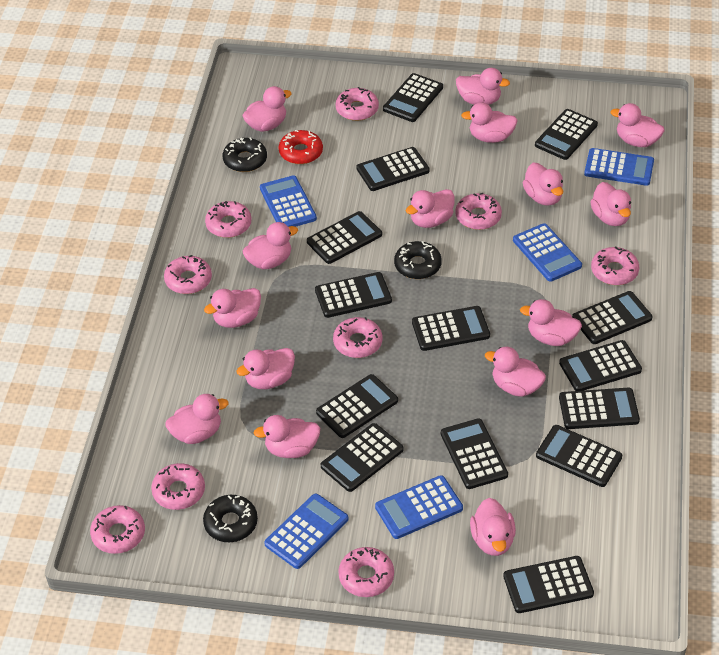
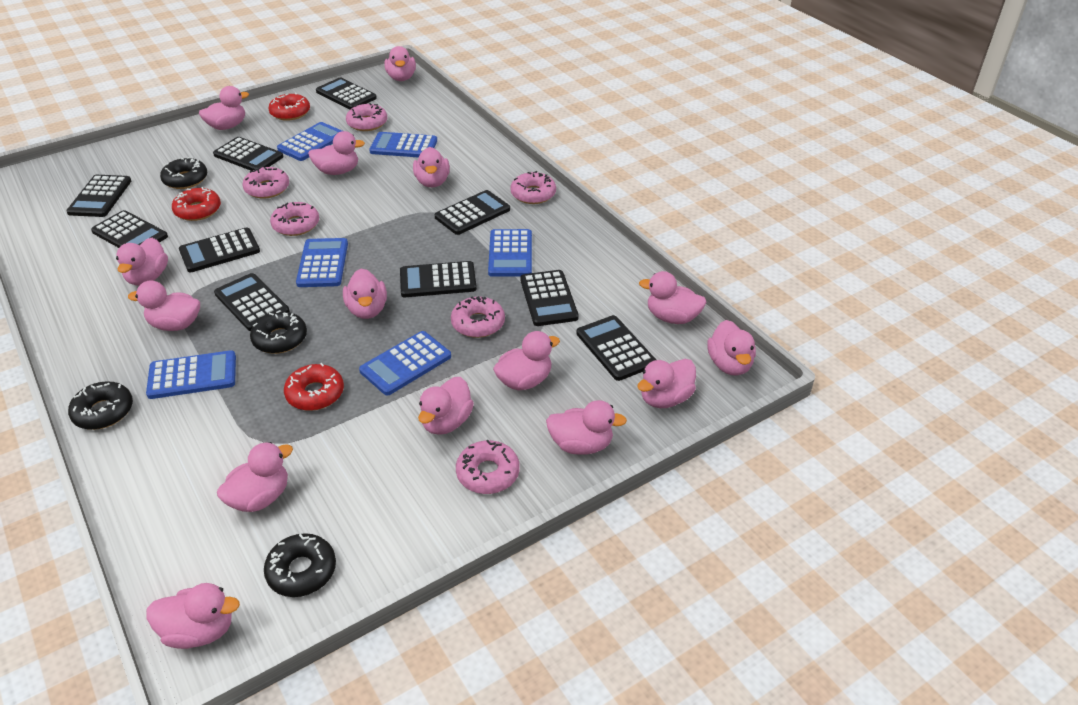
black calculator: 14 -> 10
black donut: 3 -> 4
blue calculator: 5 -> 6
pink donut: 9 -> 6
red donut: 1 -> 3

